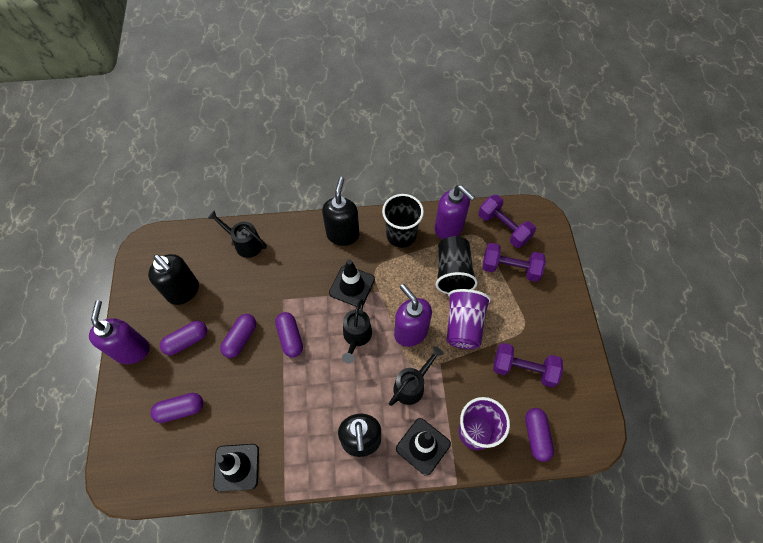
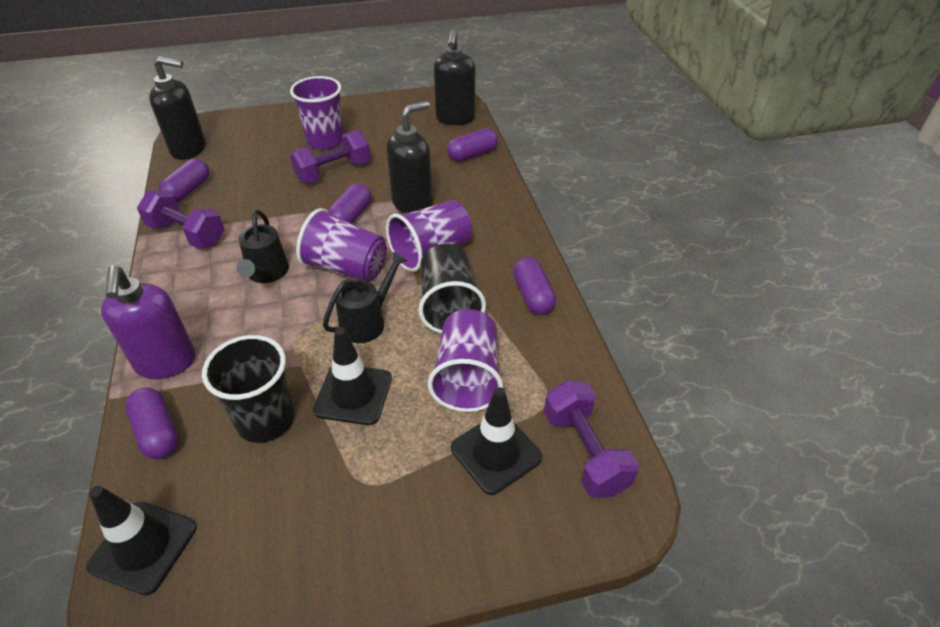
black watering can: 3 -> 2
purple cup: 2 -> 4
purple soap dispenser: 3 -> 1

